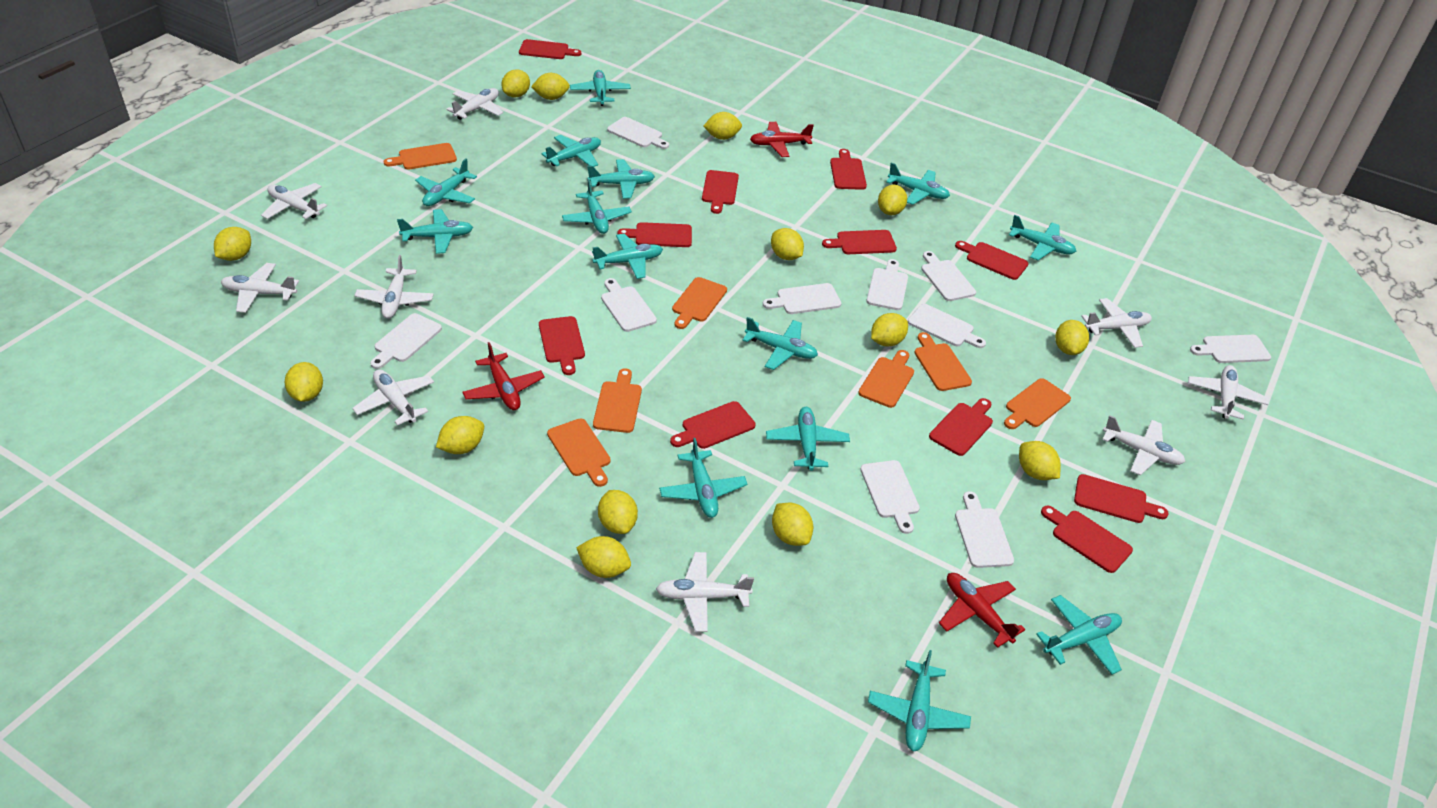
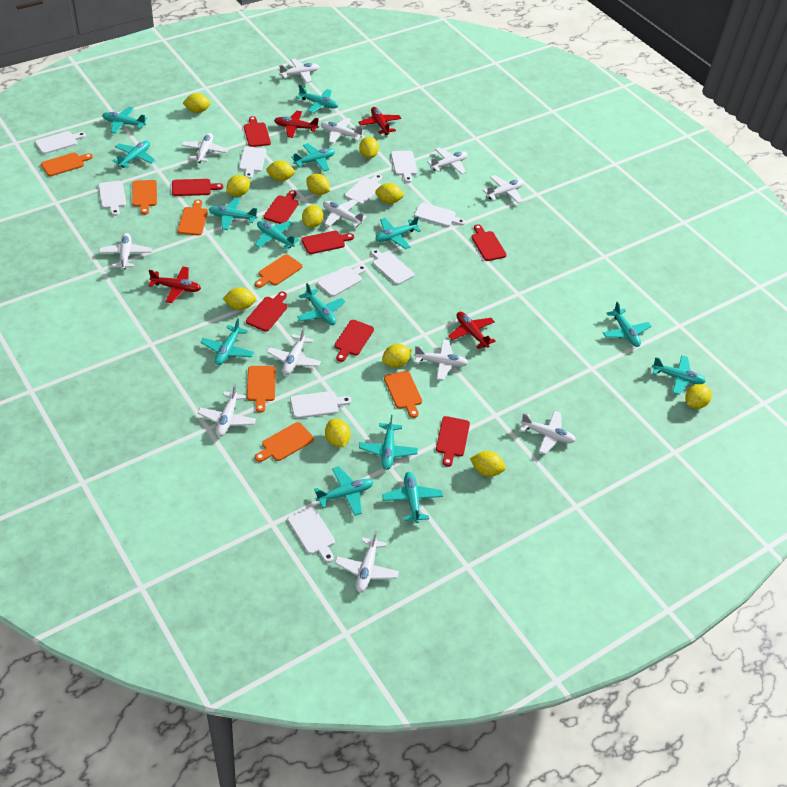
red cutting board: 11 -> 8
red plane: 3 -> 4
white plane: 9 -> 12
yellow lemon: 14 -> 12

